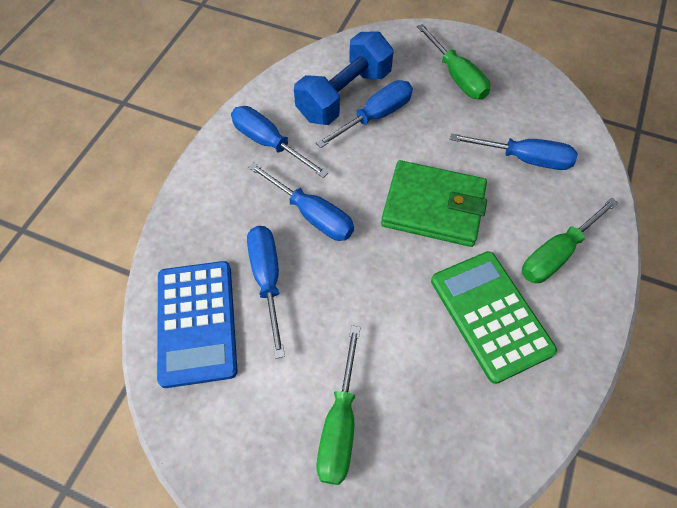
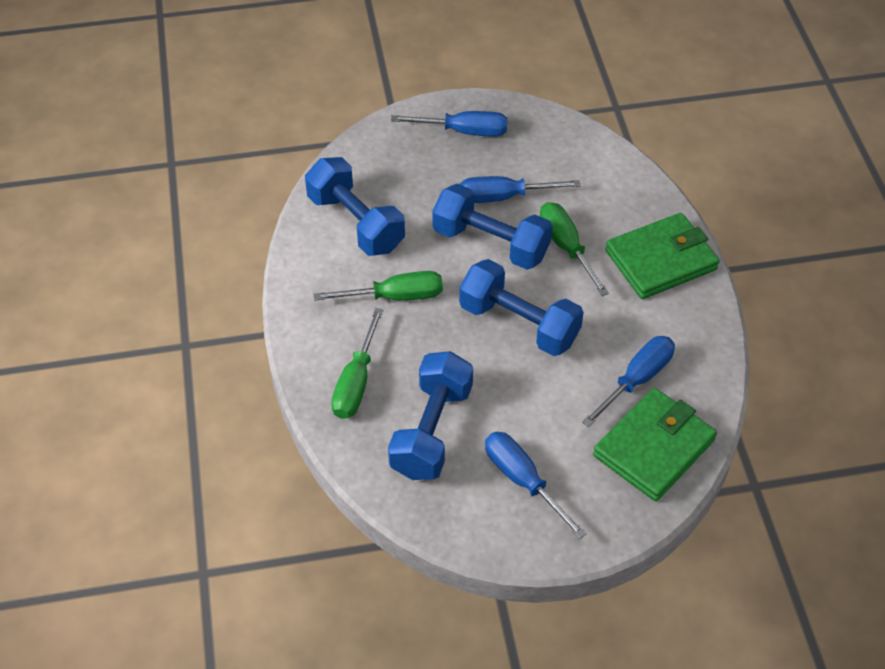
blue calculator: 1 -> 0
blue dumbbell: 1 -> 4
blue screwdriver: 5 -> 4
green calculator: 1 -> 0
green wallet: 1 -> 2

